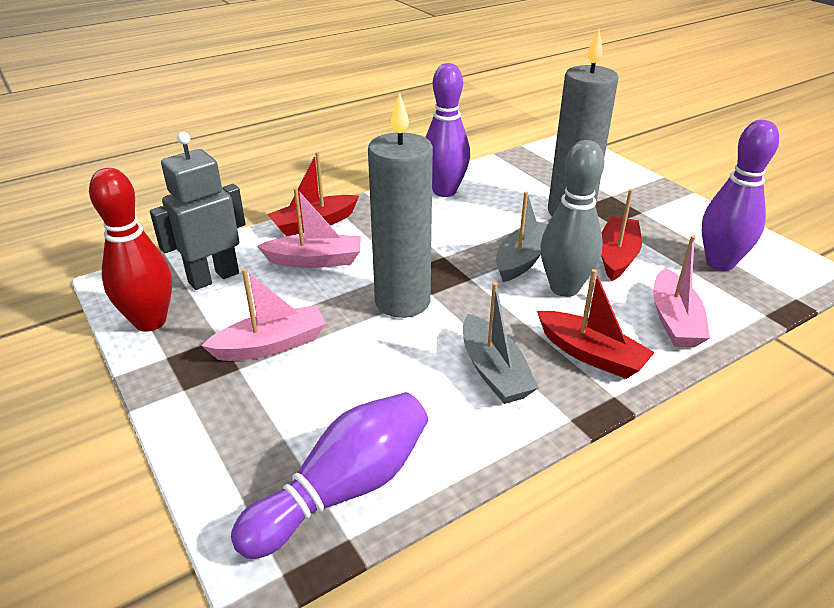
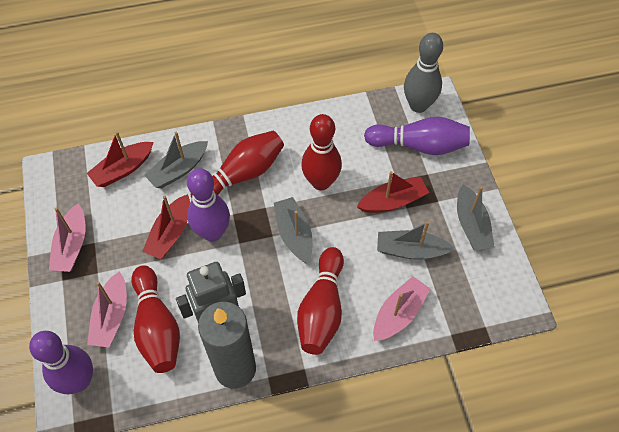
grey boat: 2 -> 4
grey candle: 2 -> 1
red bowling pin: 1 -> 4

